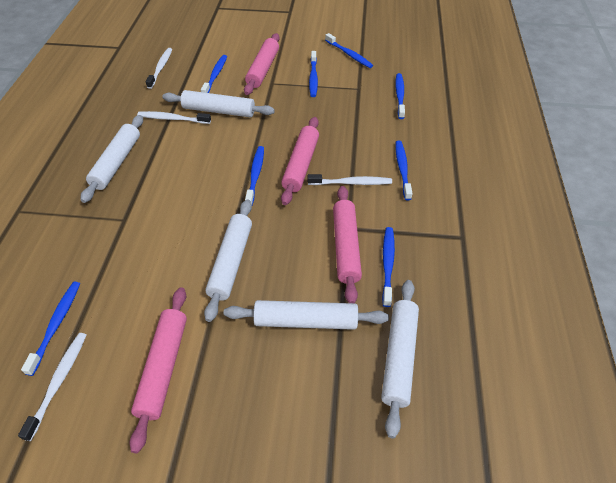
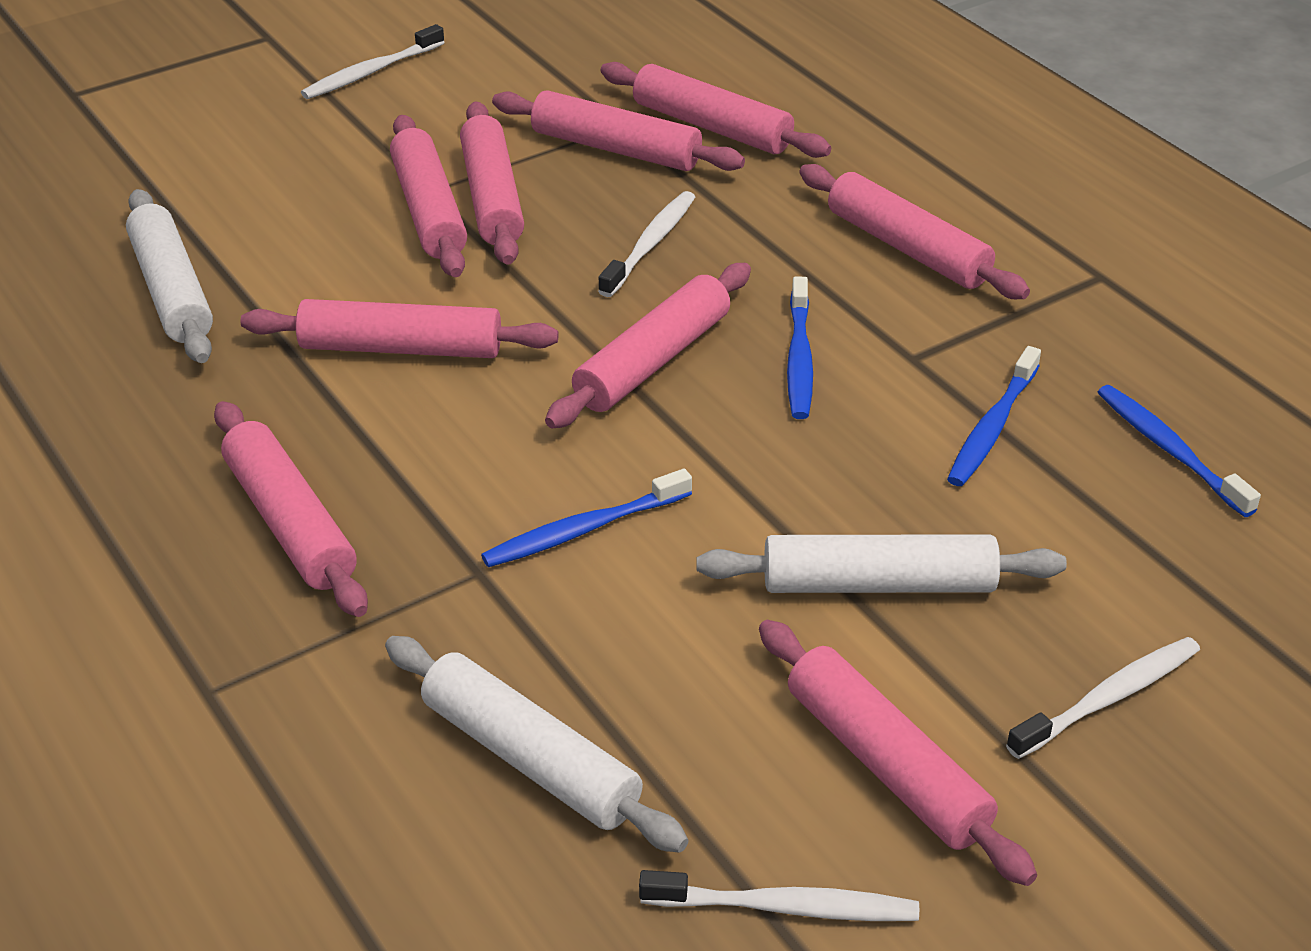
blue toothbrush: 8 -> 4
pink rolling pin: 4 -> 9
white rolling pin: 5 -> 3

